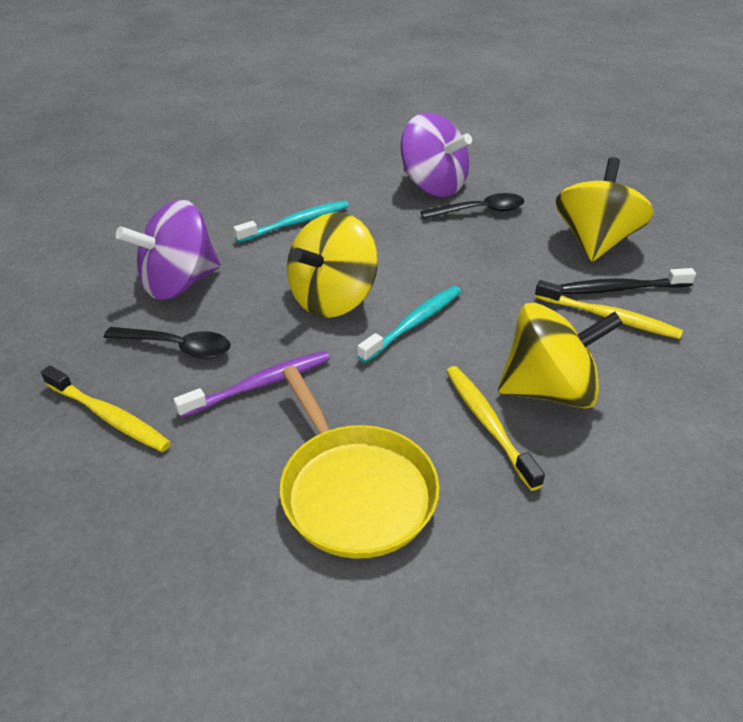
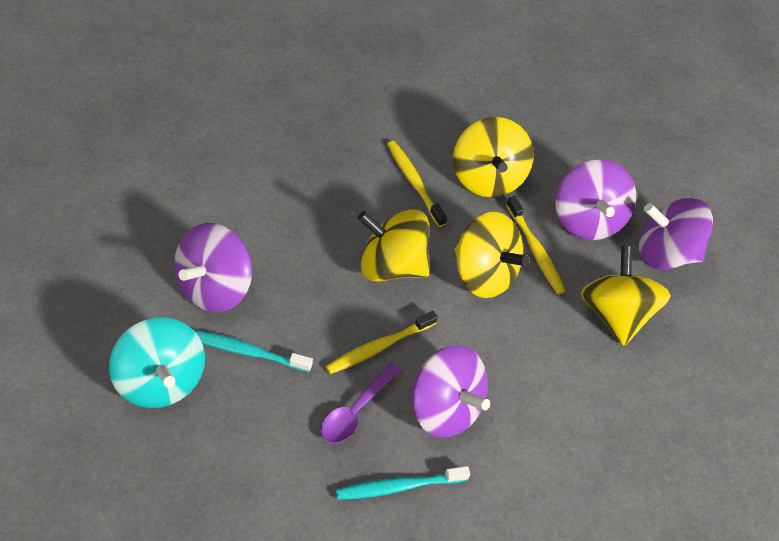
black spoon: 2 -> 0
black toothbrush: 1 -> 0
purple spinning top: 2 -> 4
purple spoon: 0 -> 1
purple toothbrush: 1 -> 0
turquoise spinning top: 0 -> 1
yellow pan: 1 -> 0
yellow spinning top: 3 -> 4

